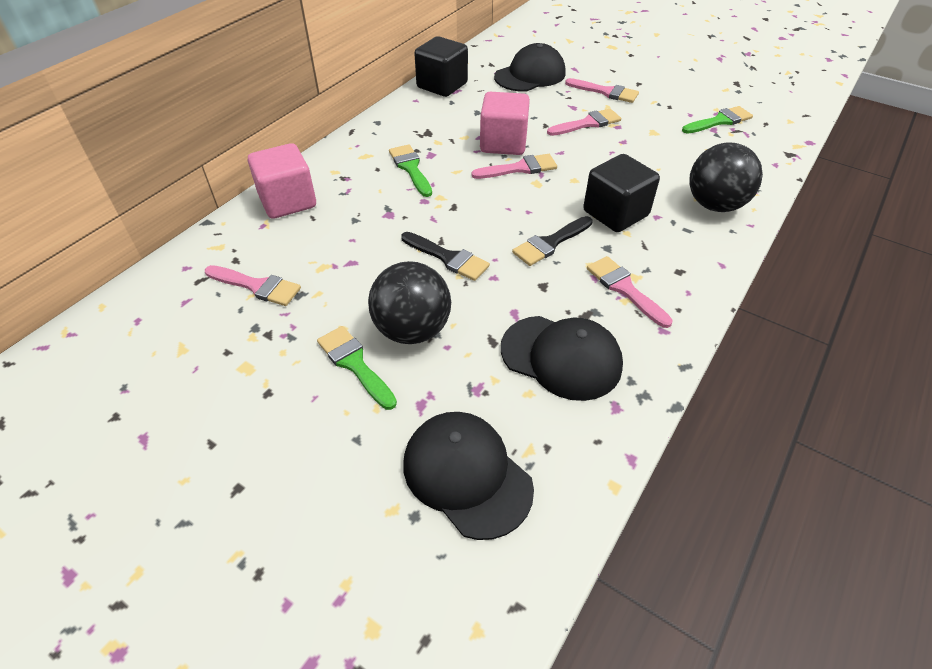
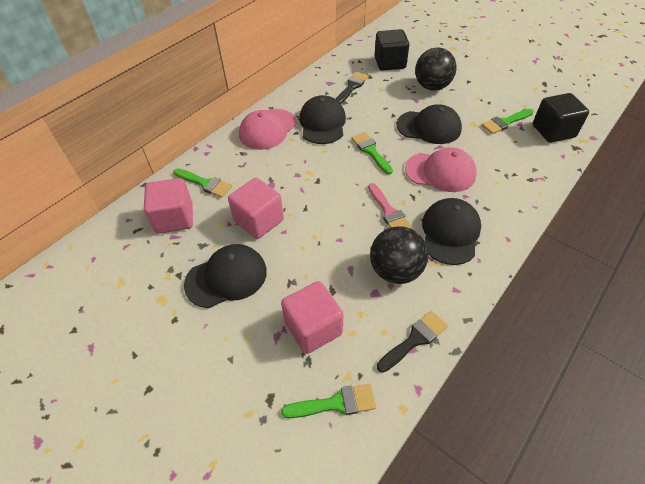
black cap: 3 -> 4
green brush: 3 -> 4
pink brush: 5 -> 1
pink cap: 0 -> 2
pink cube: 2 -> 3

